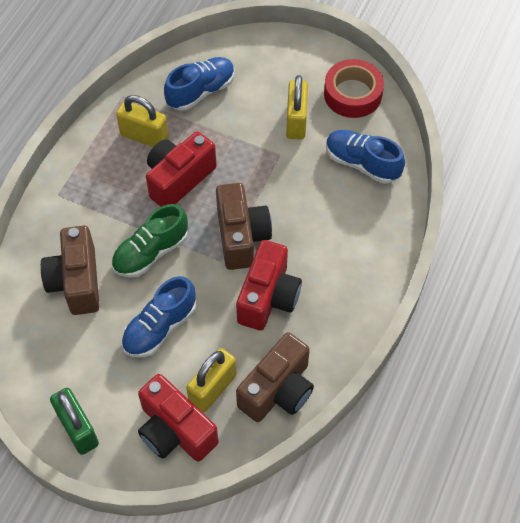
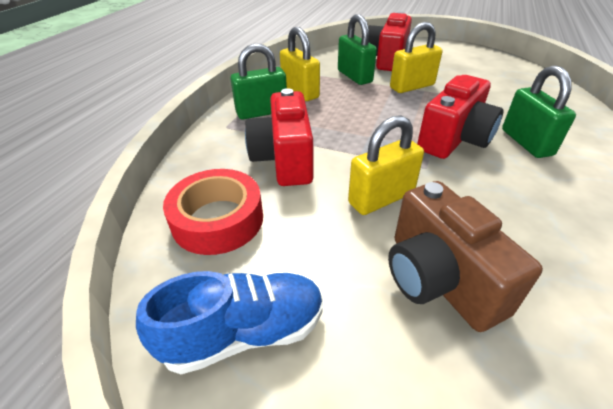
blue shoe: 3 -> 1
brown camera: 3 -> 1
green padlock: 1 -> 3
green shoe: 1 -> 0

